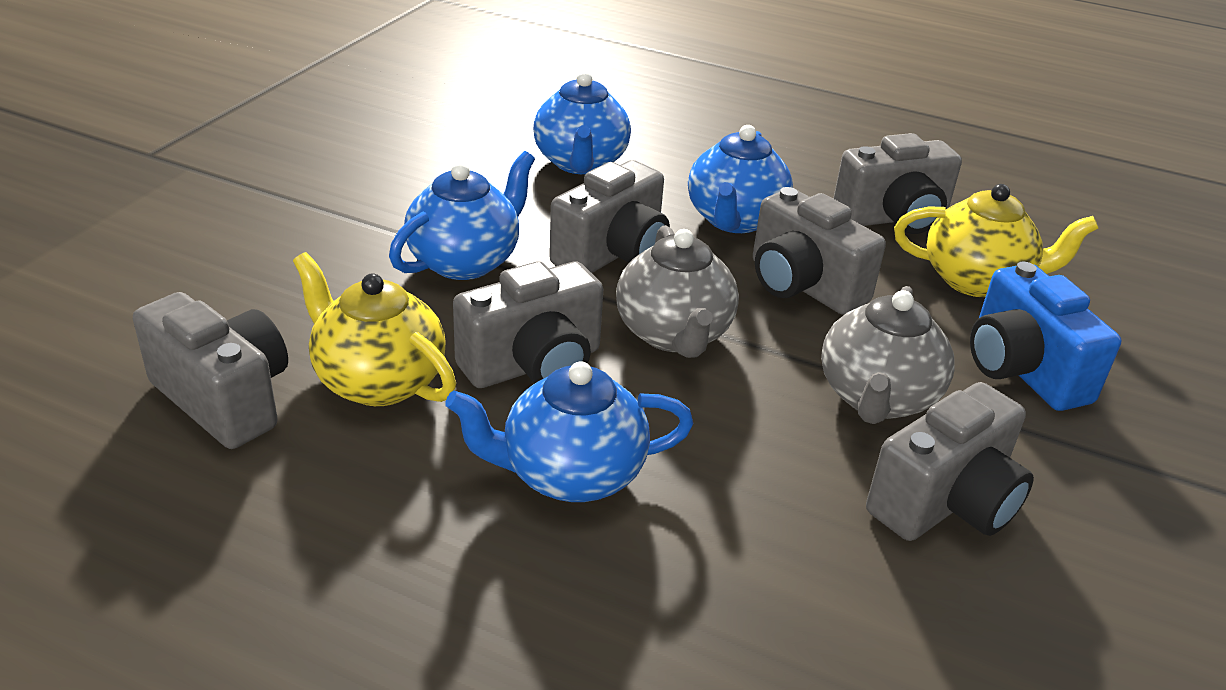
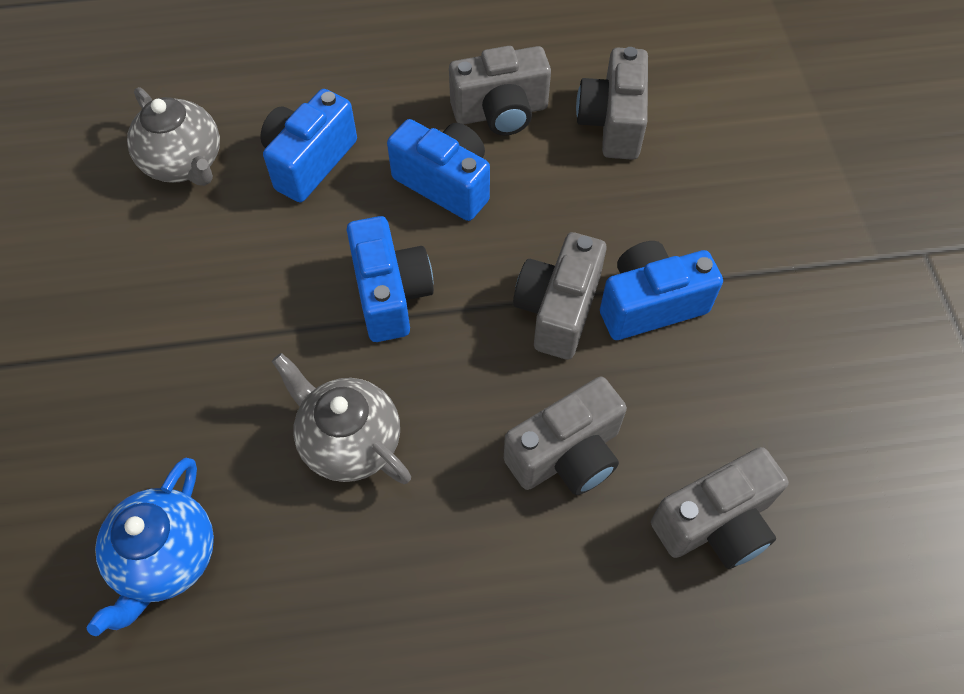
blue camera: 1 -> 4
blue teapot: 4 -> 1
grey camera: 6 -> 5
yellow teapot: 2 -> 0

